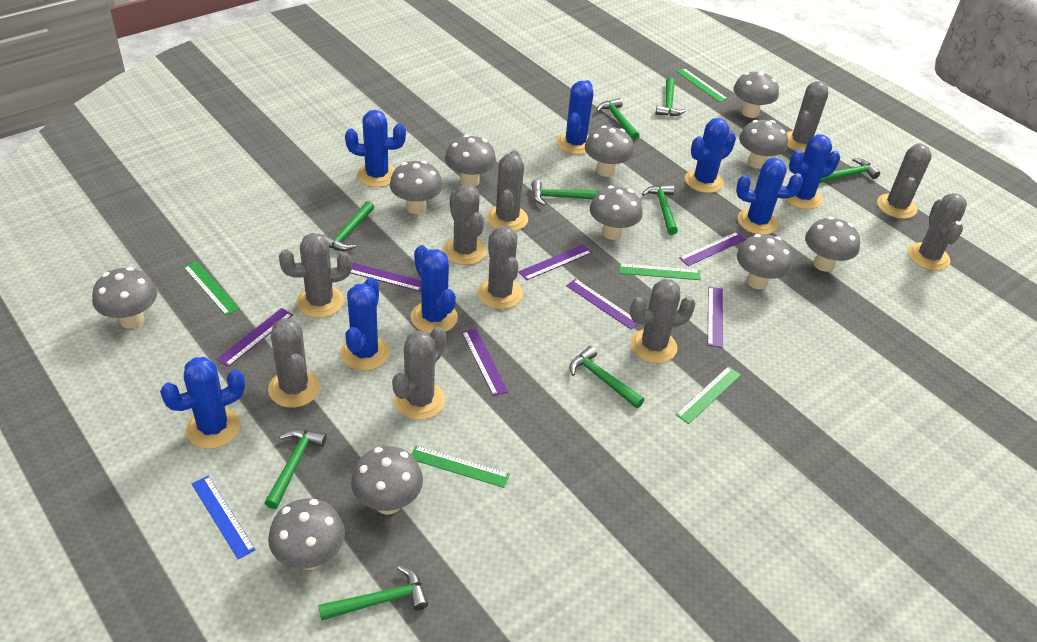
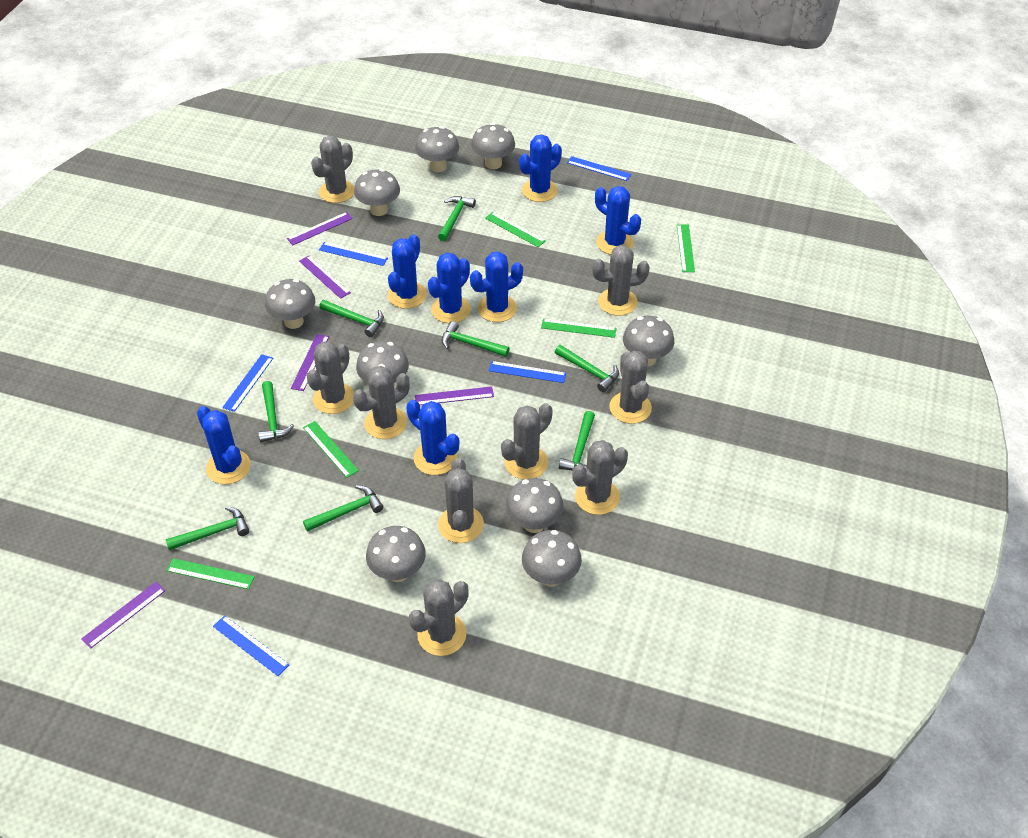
blue cactus: 8 -> 7
blue ruler: 1 -> 5
green hammer: 9 -> 8
grey cactus: 10 -> 9
grey mushroom: 11 -> 9
purple ruler: 7 -> 5

